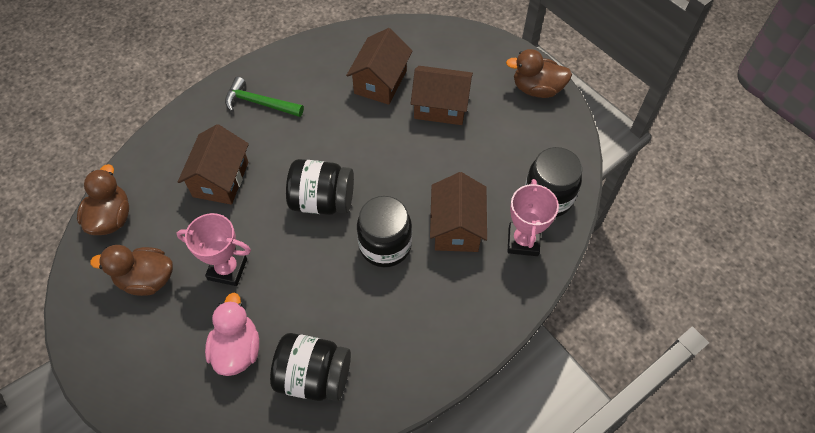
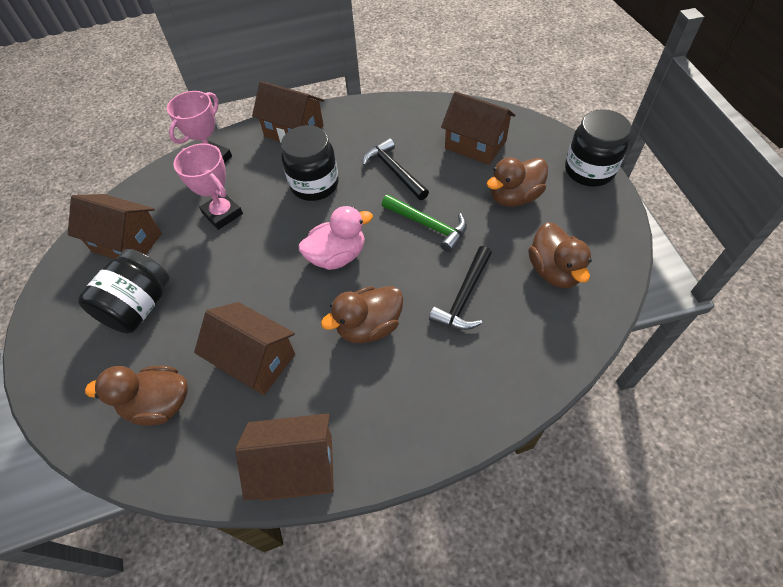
black hammer: 0 -> 2
black jar: 4 -> 3
brown duck: 3 -> 4
brown house: 4 -> 5

